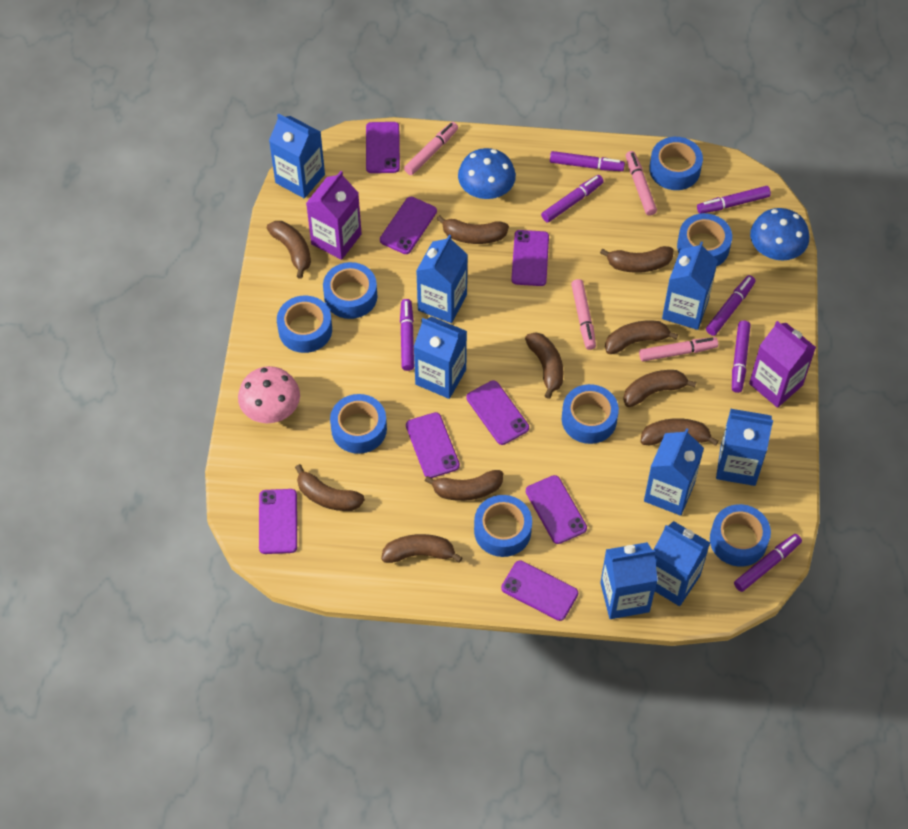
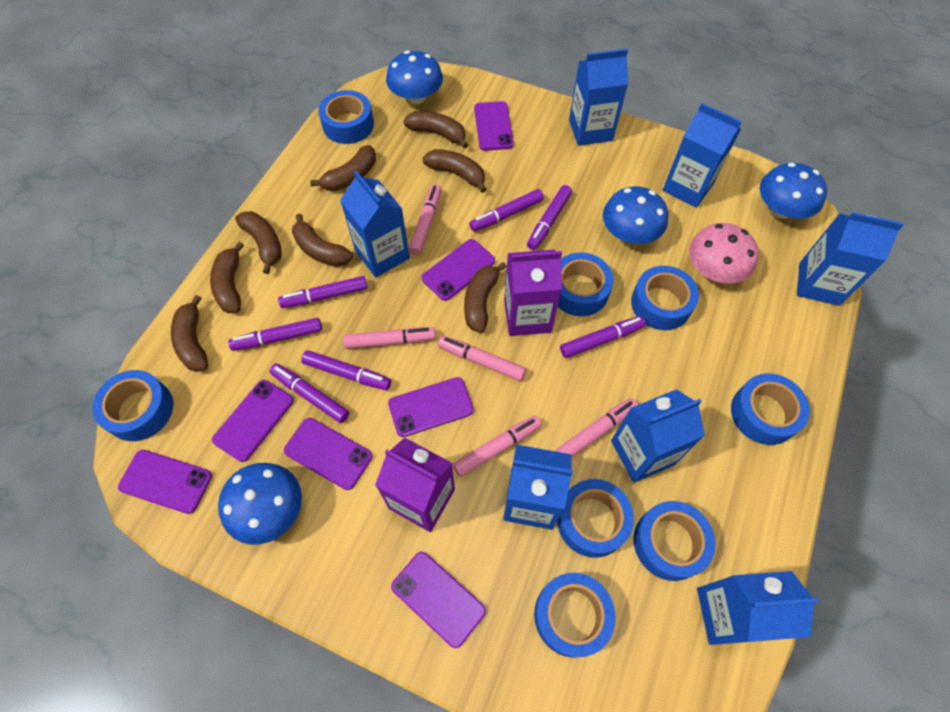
blue carton: 8 -> 7
blue mushroom: 2 -> 4
brown banana: 10 -> 8
pink marker: 4 -> 5
purple phone: 8 -> 7

